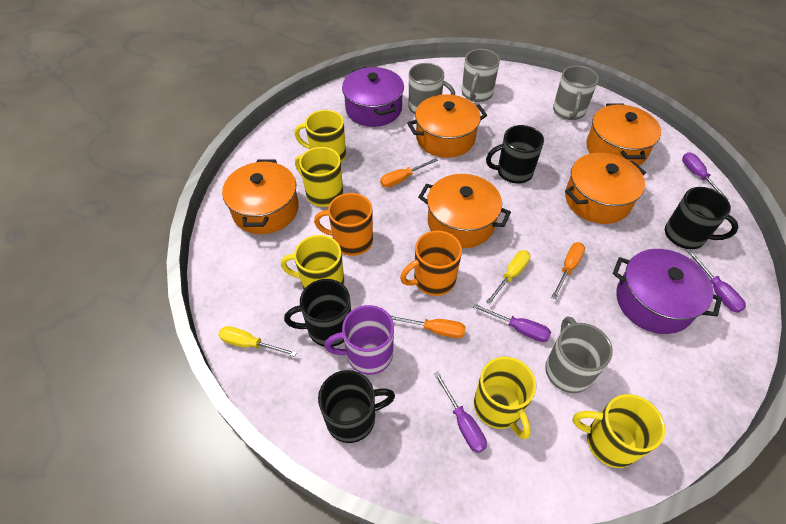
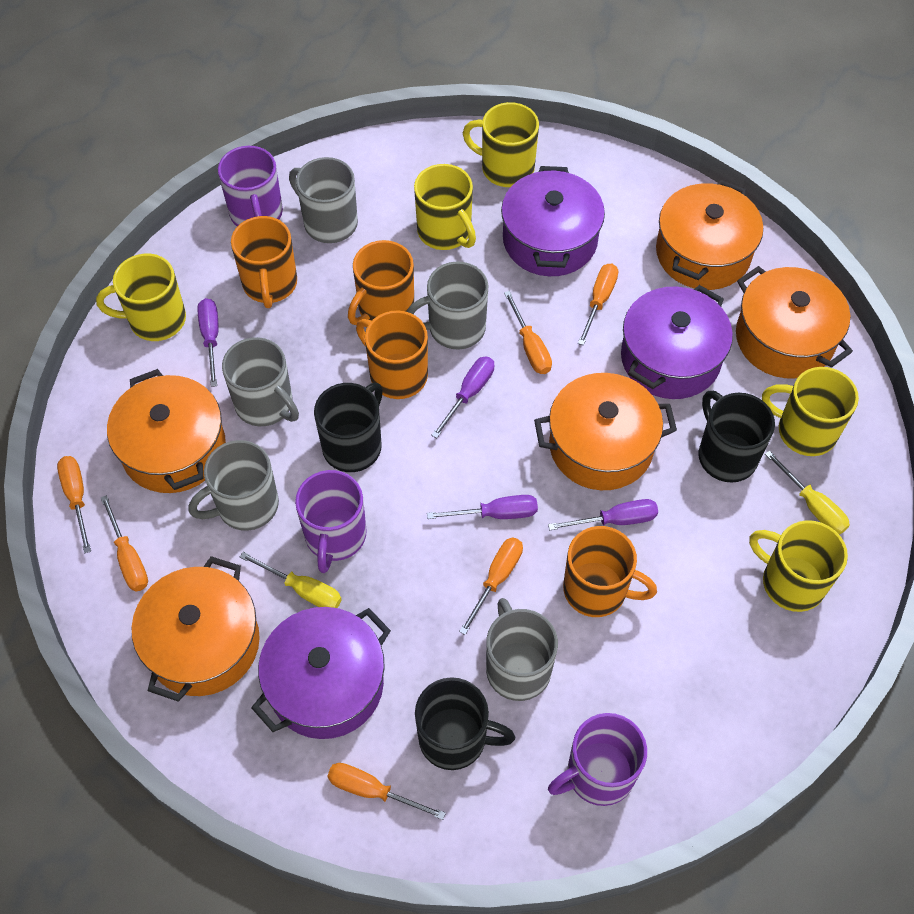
black mug: 4 -> 3
grey mug: 4 -> 5
orange mug: 2 -> 4
orange screwdriver: 3 -> 6
purple mug: 1 -> 3
purple pot: 2 -> 3

